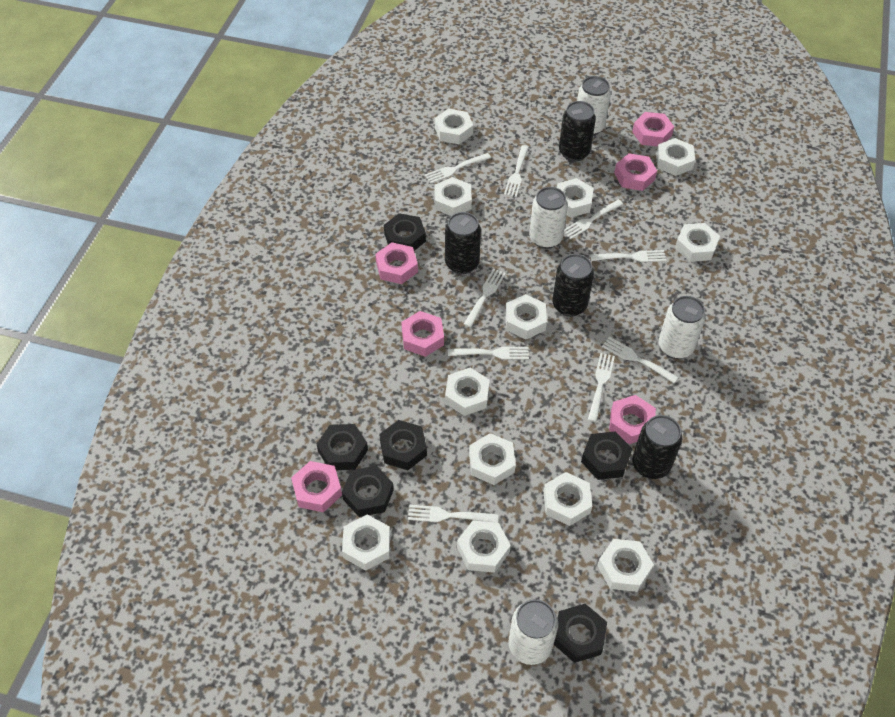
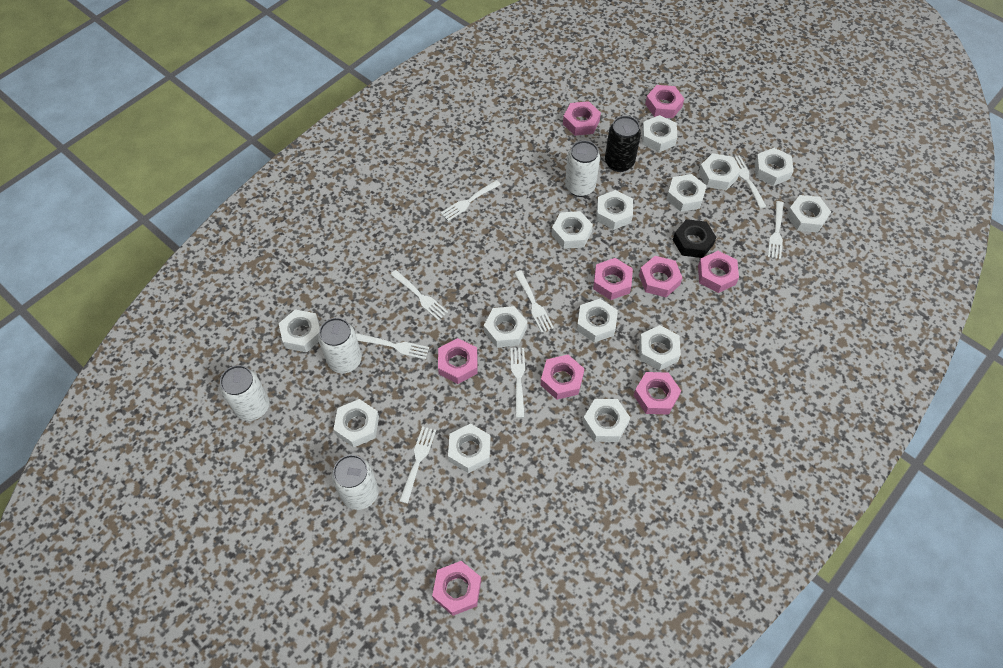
black can: 4 -> 1
black nut: 6 -> 1
pink nut: 6 -> 9
white fork: 9 -> 8
white nut: 12 -> 14

